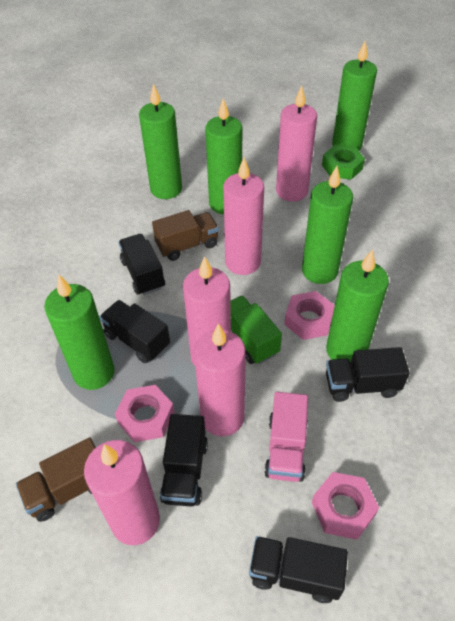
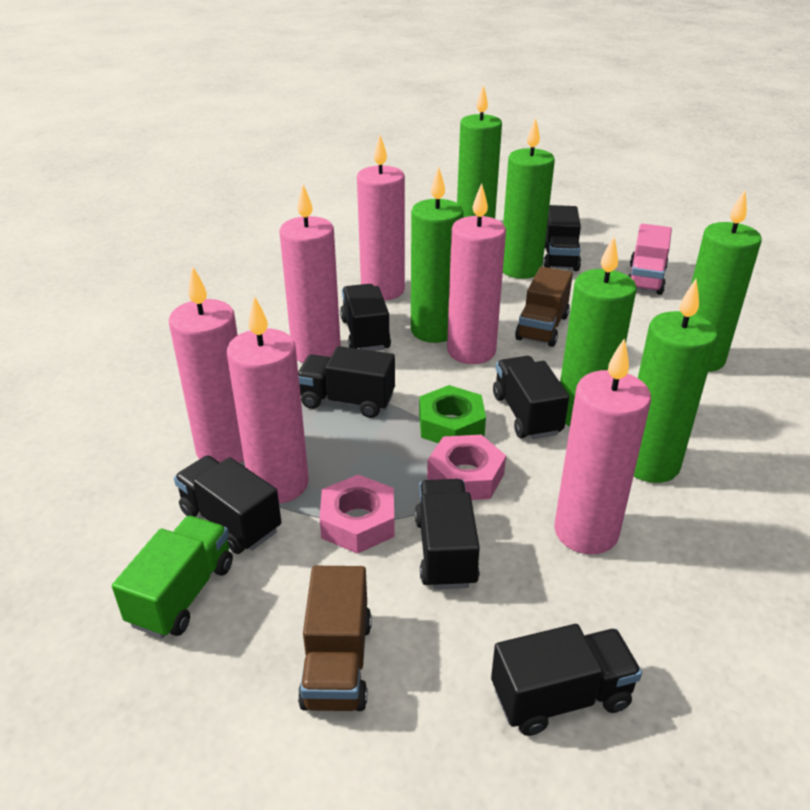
black truck: 5 -> 7
pink candle: 5 -> 6
pink nut: 3 -> 2

